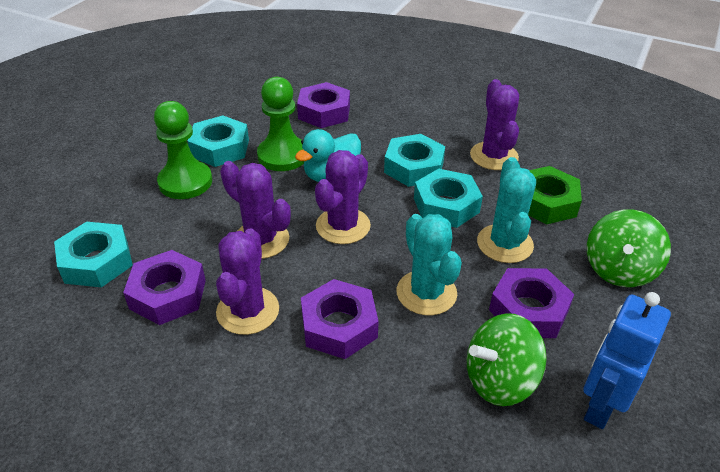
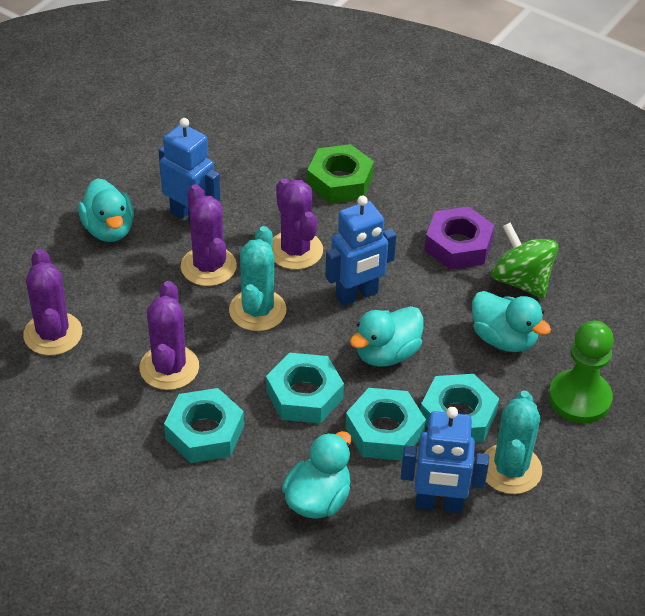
blue robot: 1 -> 3
green pawn: 2 -> 1
green spinning top: 2 -> 1
purple nut: 4 -> 1
turquoise duck: 1 -> 4

